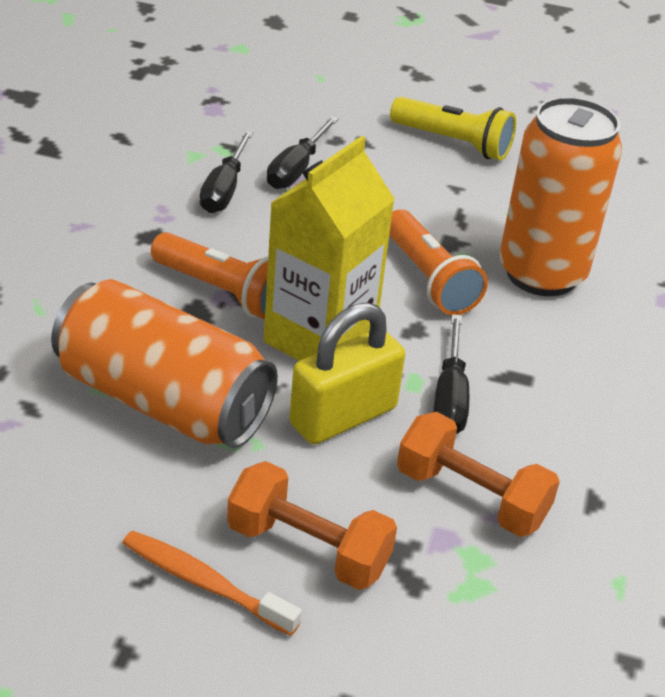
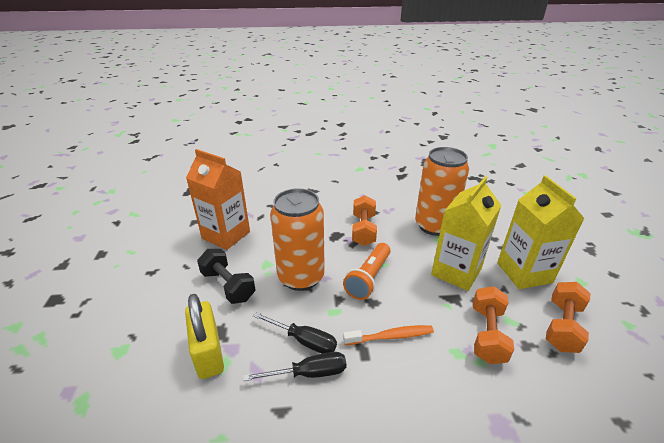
black dumbbell: 0 -> 1
black screwdriver: 3 -> 2
orange carton: 0 -> 1
orange dumbbell: 2 -> 3
orange flashlight: 2 -> 1
yellow carton: 1 -> 2
yellow flashlight: 1 -> 0

